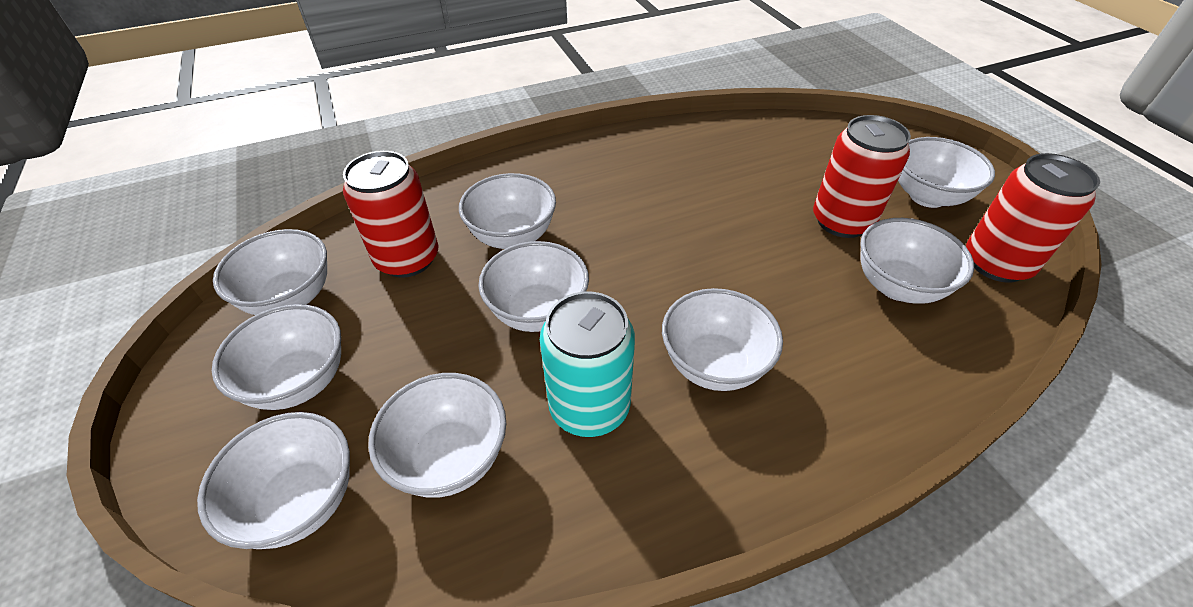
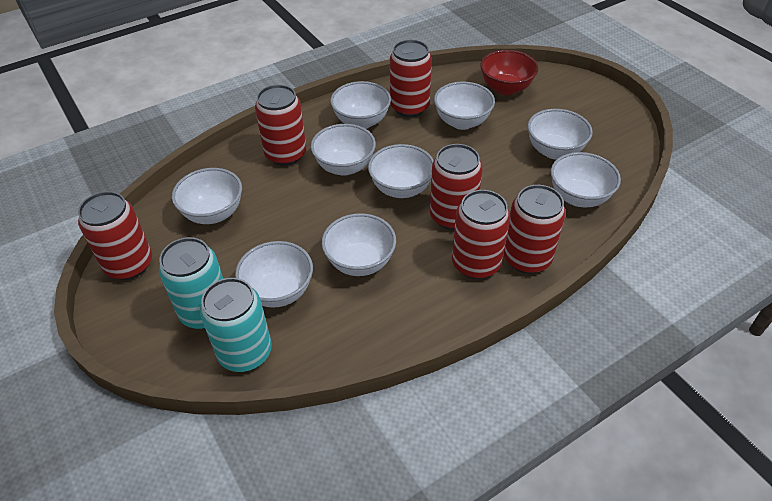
red bowl: 0 -> 1
red can: 3 -> 6
turquoise can: 1 -> 2

